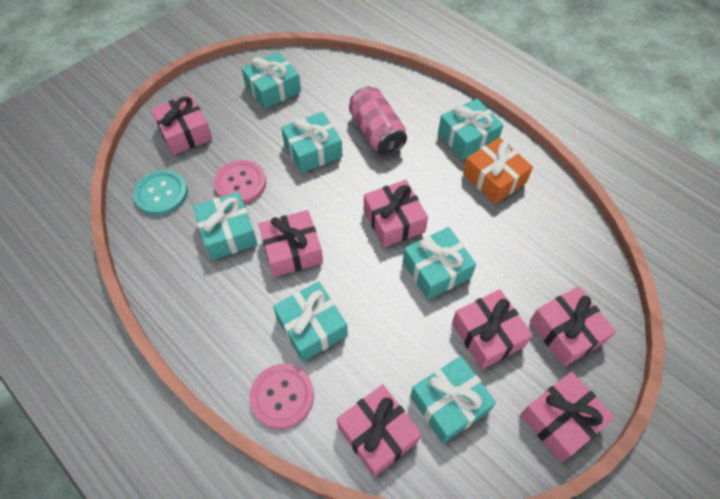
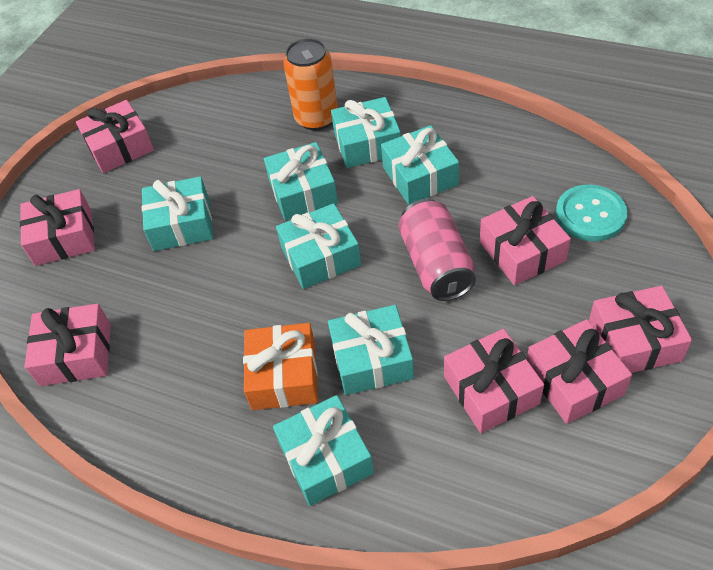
orange can: 0 -> 1
pink button: 2 -> 0

